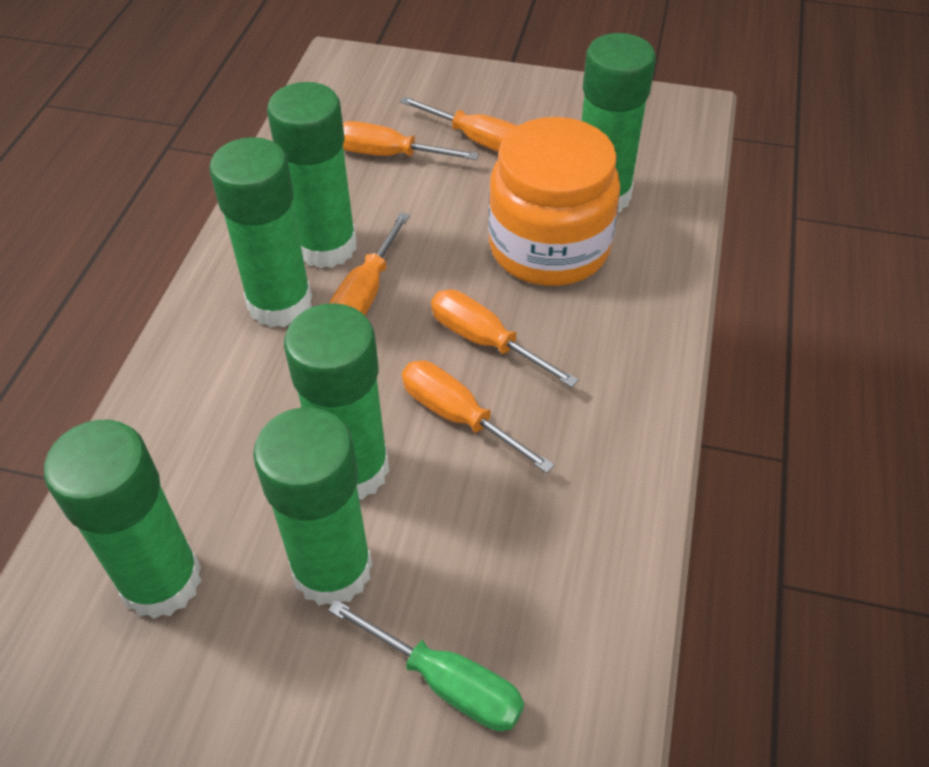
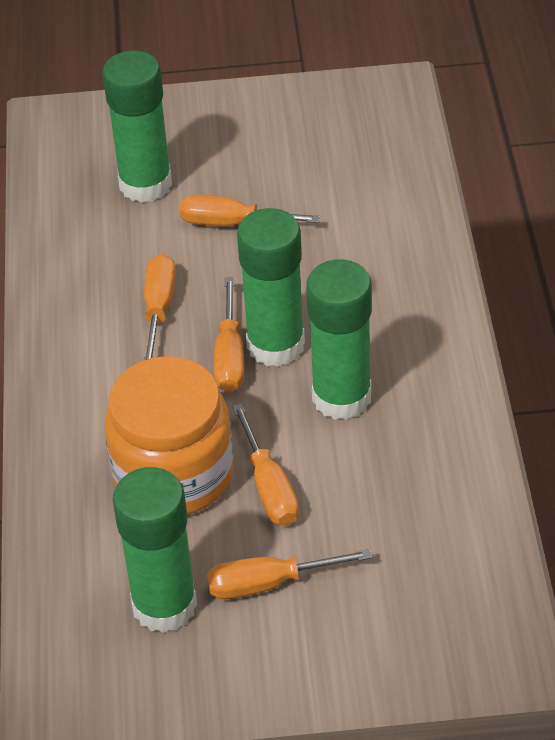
green glue stick: 6 -> 4
green screwdriver: 1 -> 0

